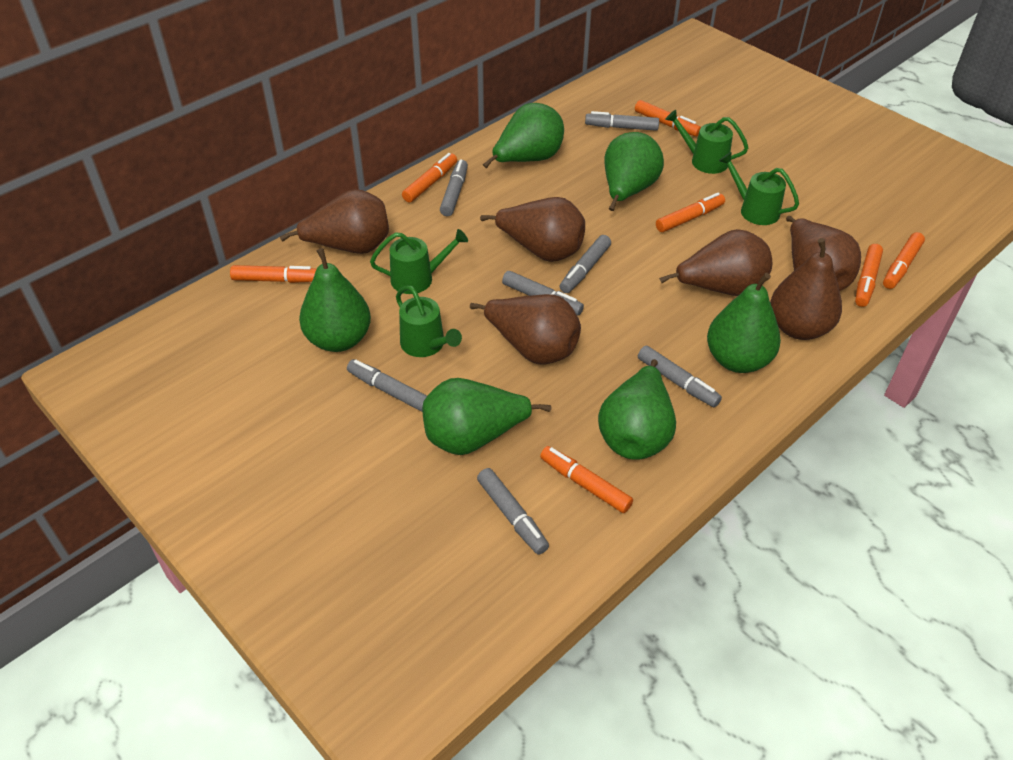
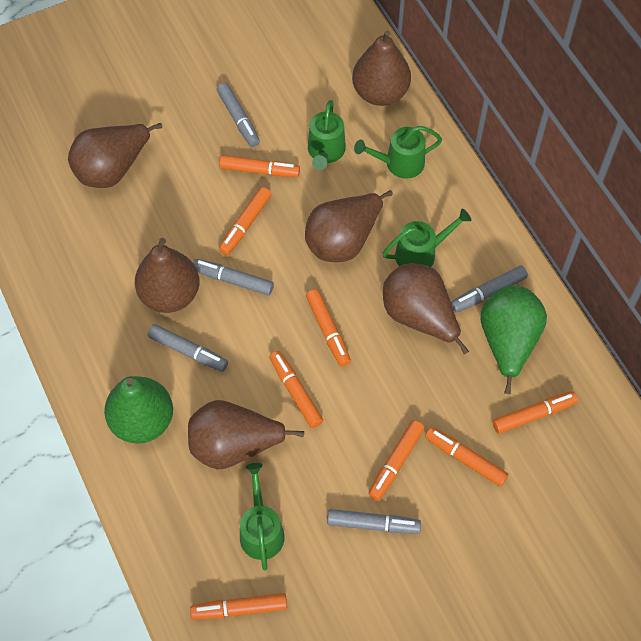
green pear: 6 -> 2
grey marker: 7 -> 5
orange marker: 7 -> 8

